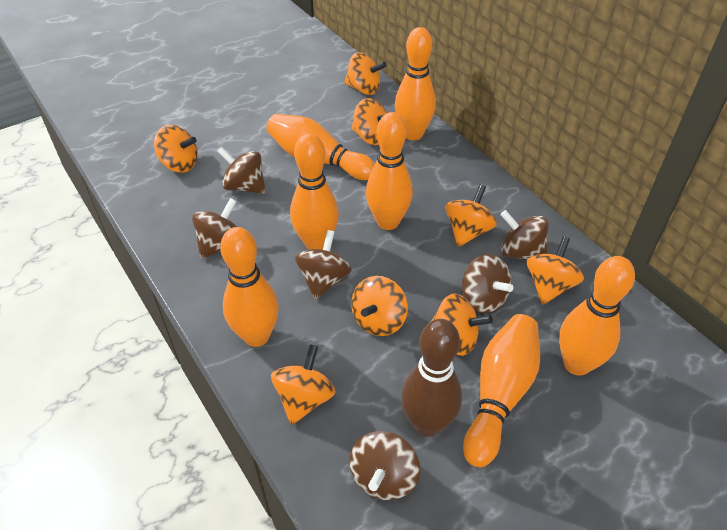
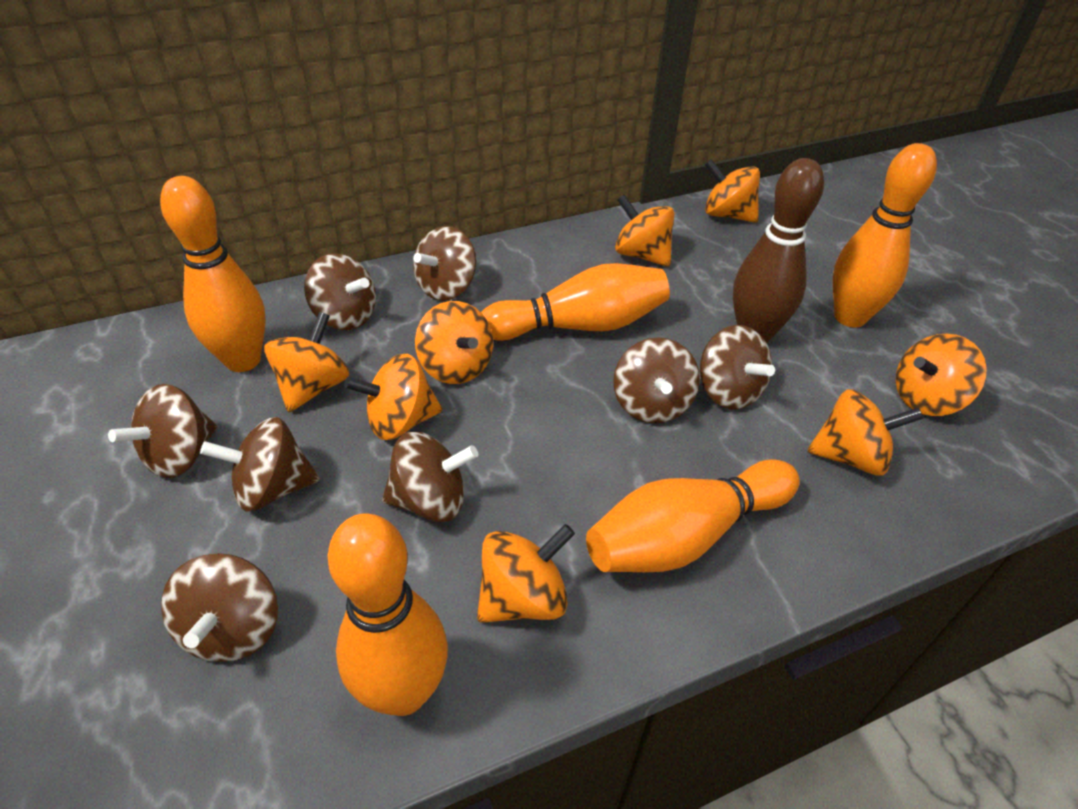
brown spinning top: 6 -> 8
orange bowling pin: 7 -> 5

